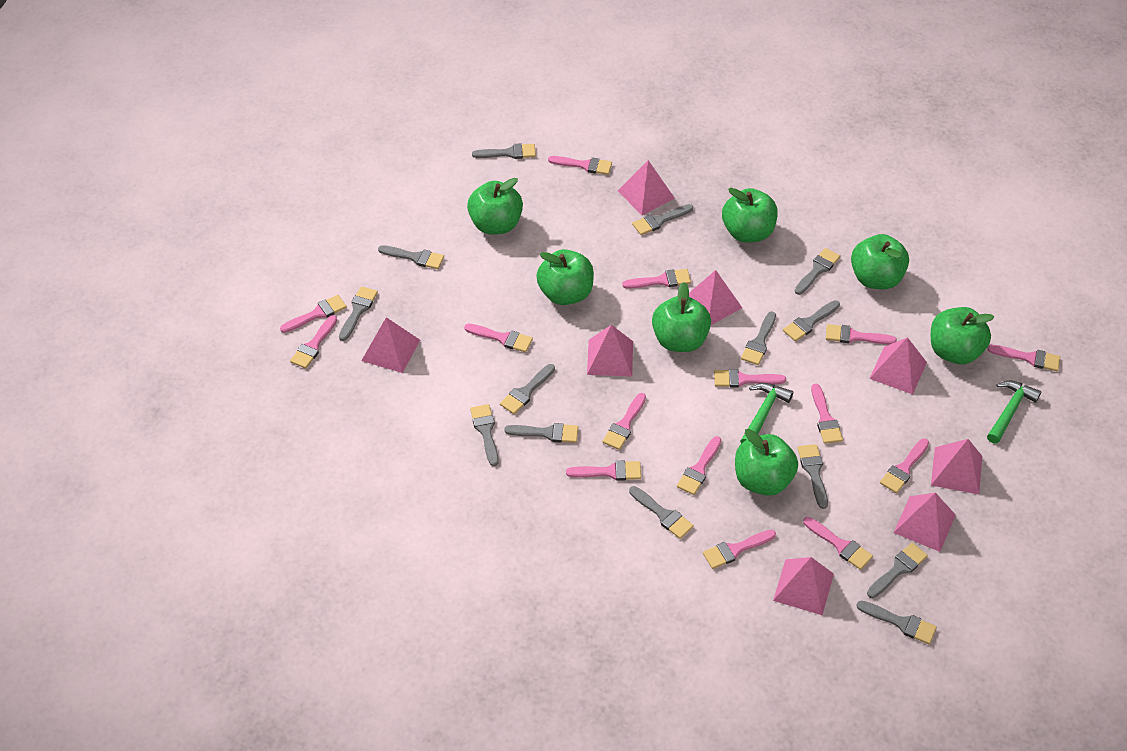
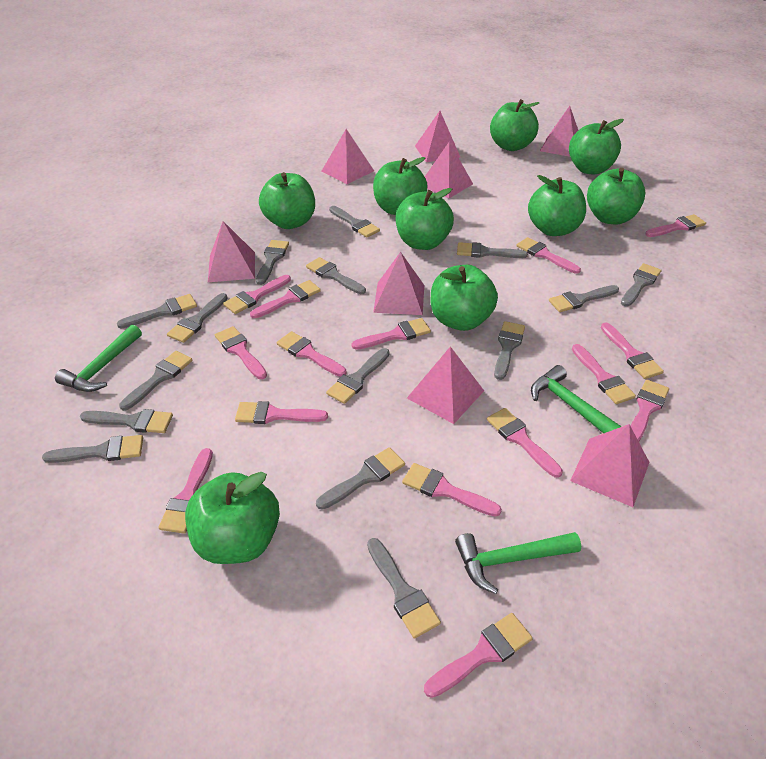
green apple: 7 -> 9
green hammer: 2 -> 3
grey brush: 14 -> 15

